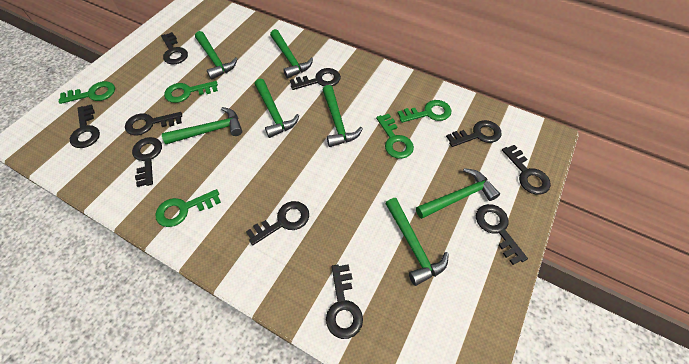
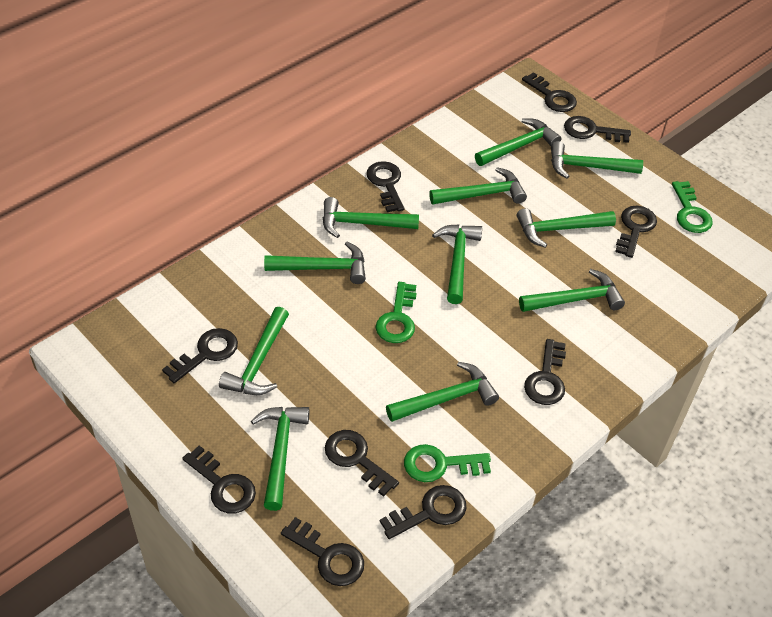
green hammer: 7 -> 11
green key: 5 -> 3

